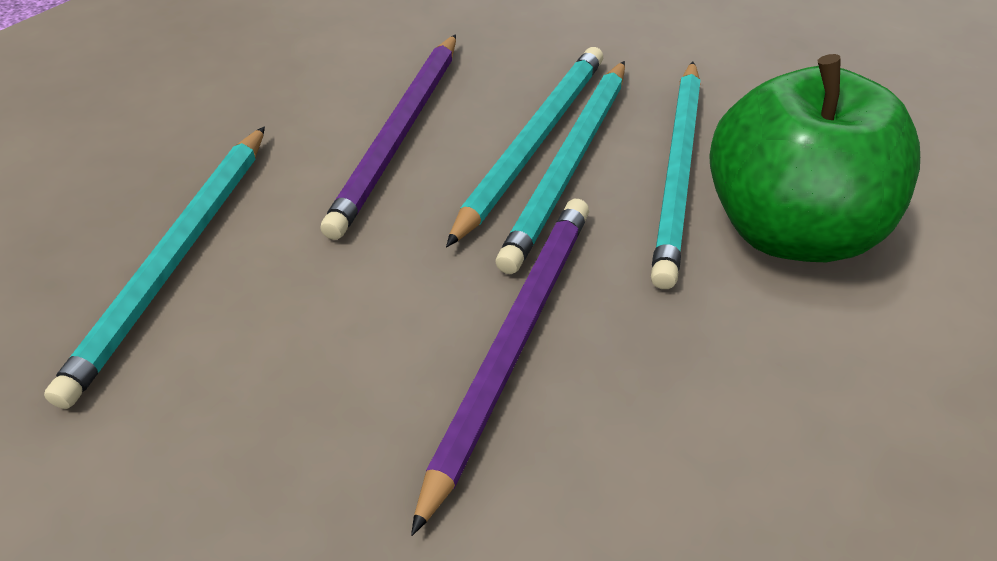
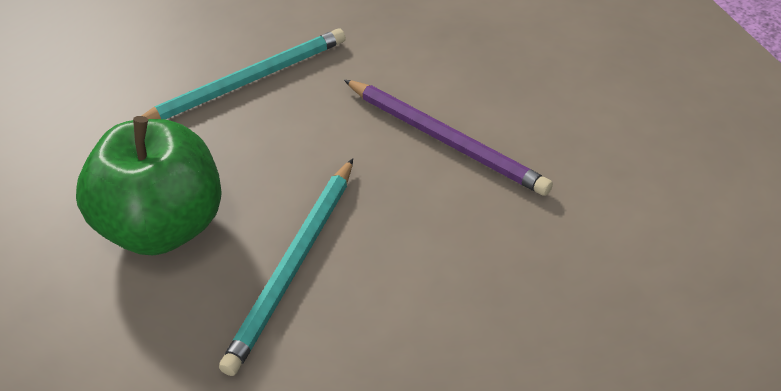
purple pencil: 2 -> 1
turquoise pencil: 4 -> 2

